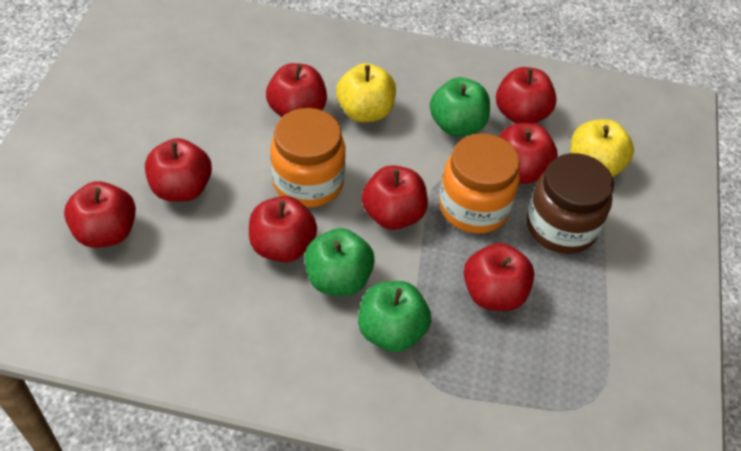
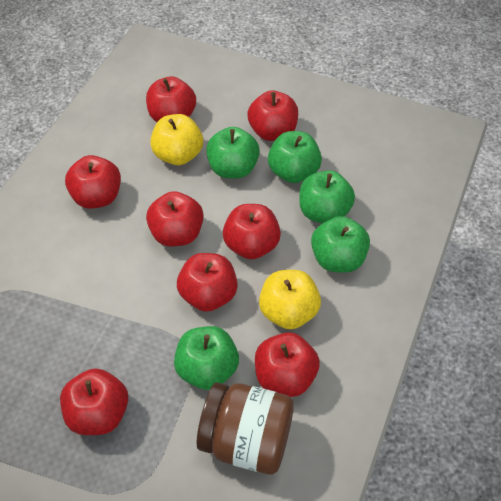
green apple: 3 -> 5
orange jar: 2 -> 0

